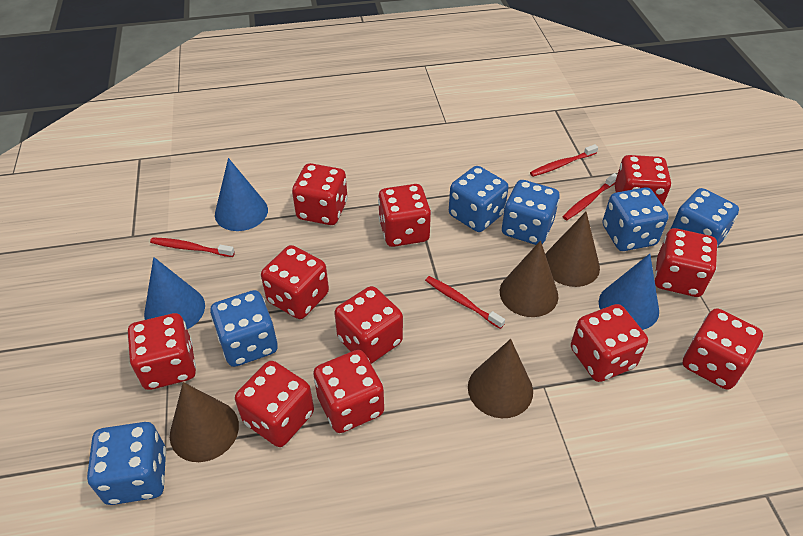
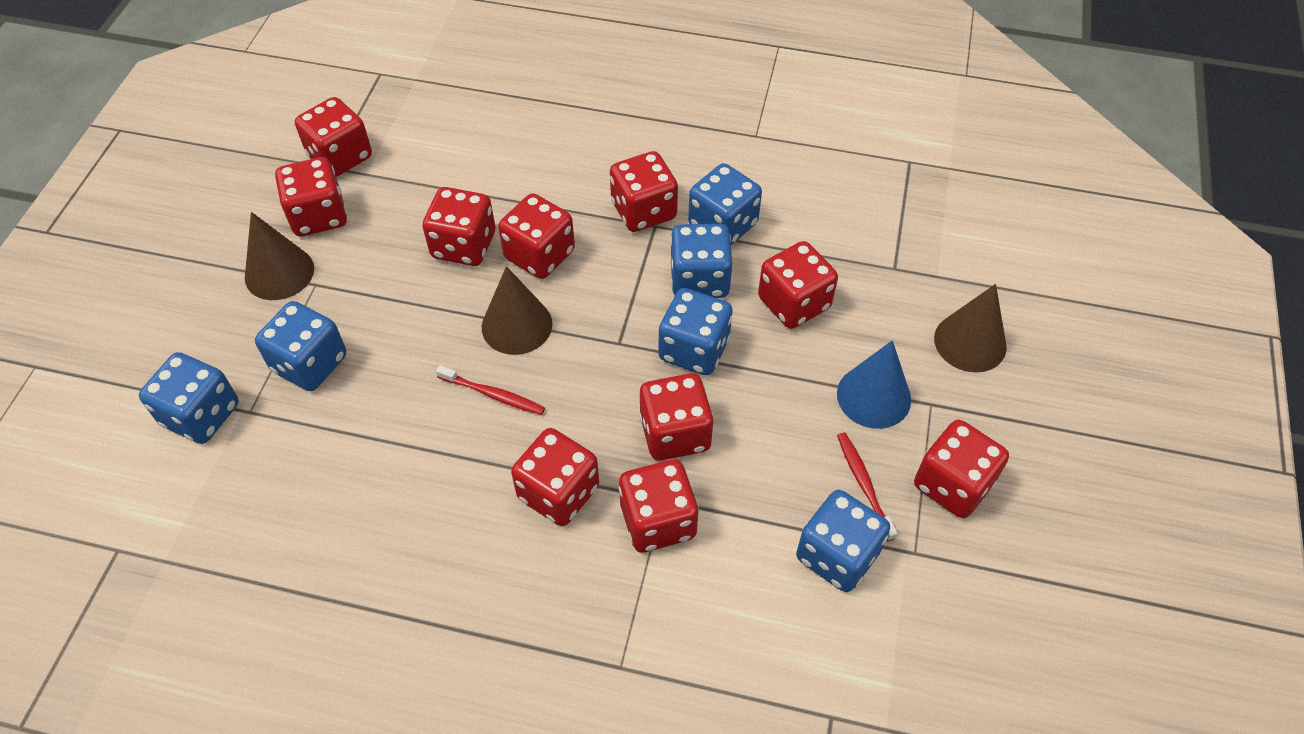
blue cone: 3 -> 1
brown cone: 4 -> 3
red dice: 11 -> 10
red toothbrush: 4 -> 2

